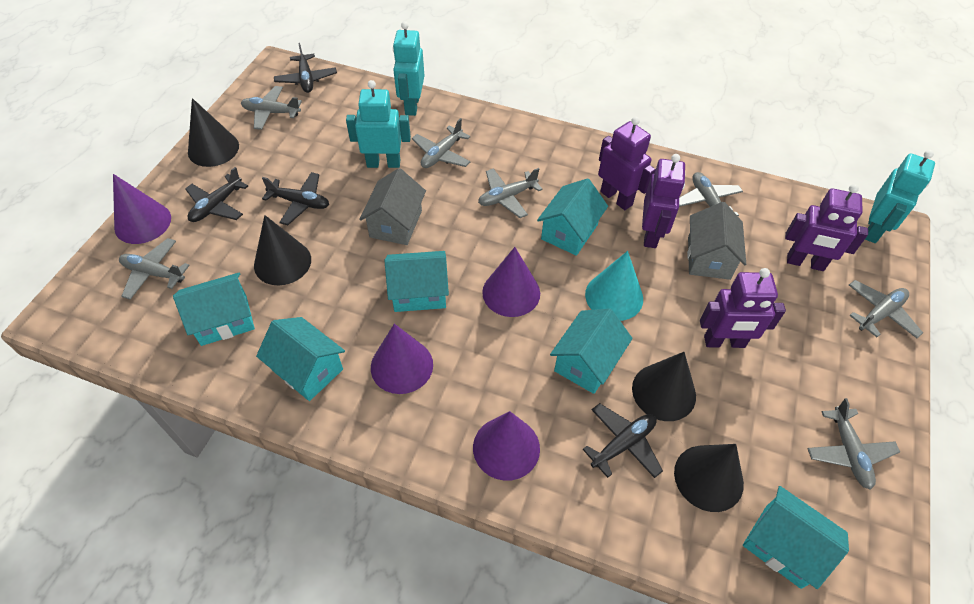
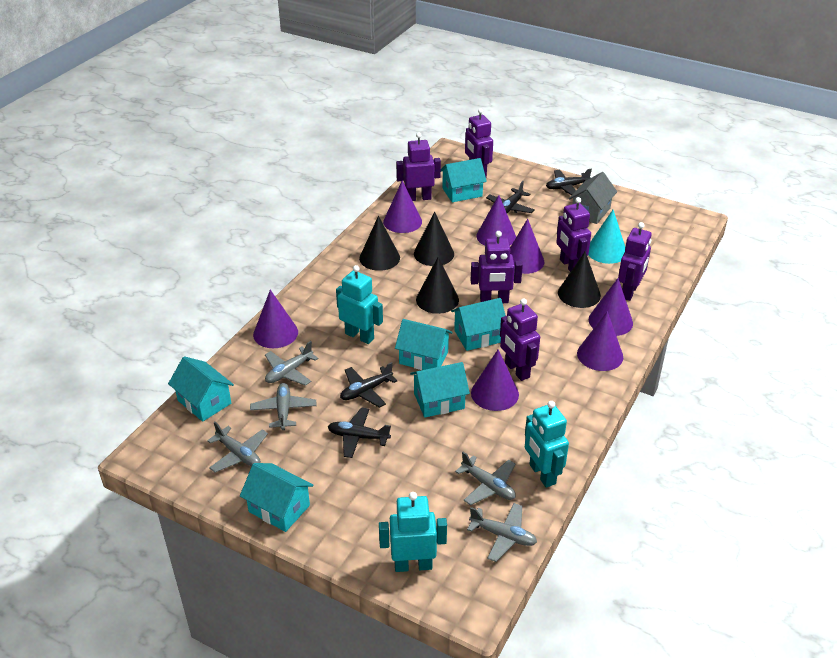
grey house: 2 -> 1
grey plane: 7 -> 5
purple cone: 4 -> 7
purple robot: 4 -> 6

